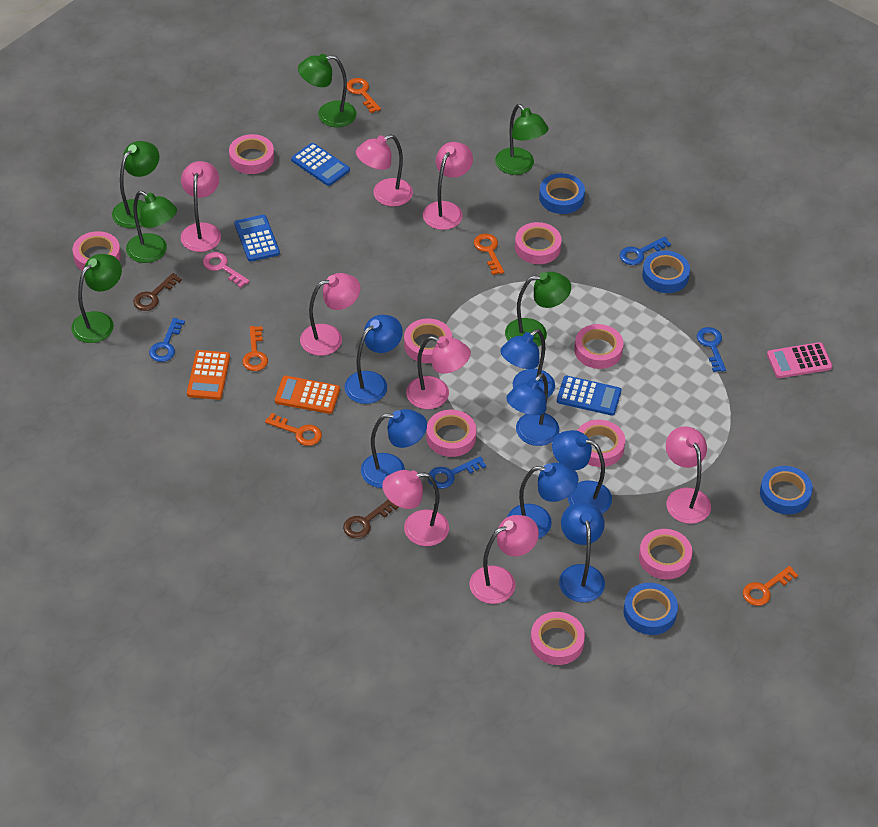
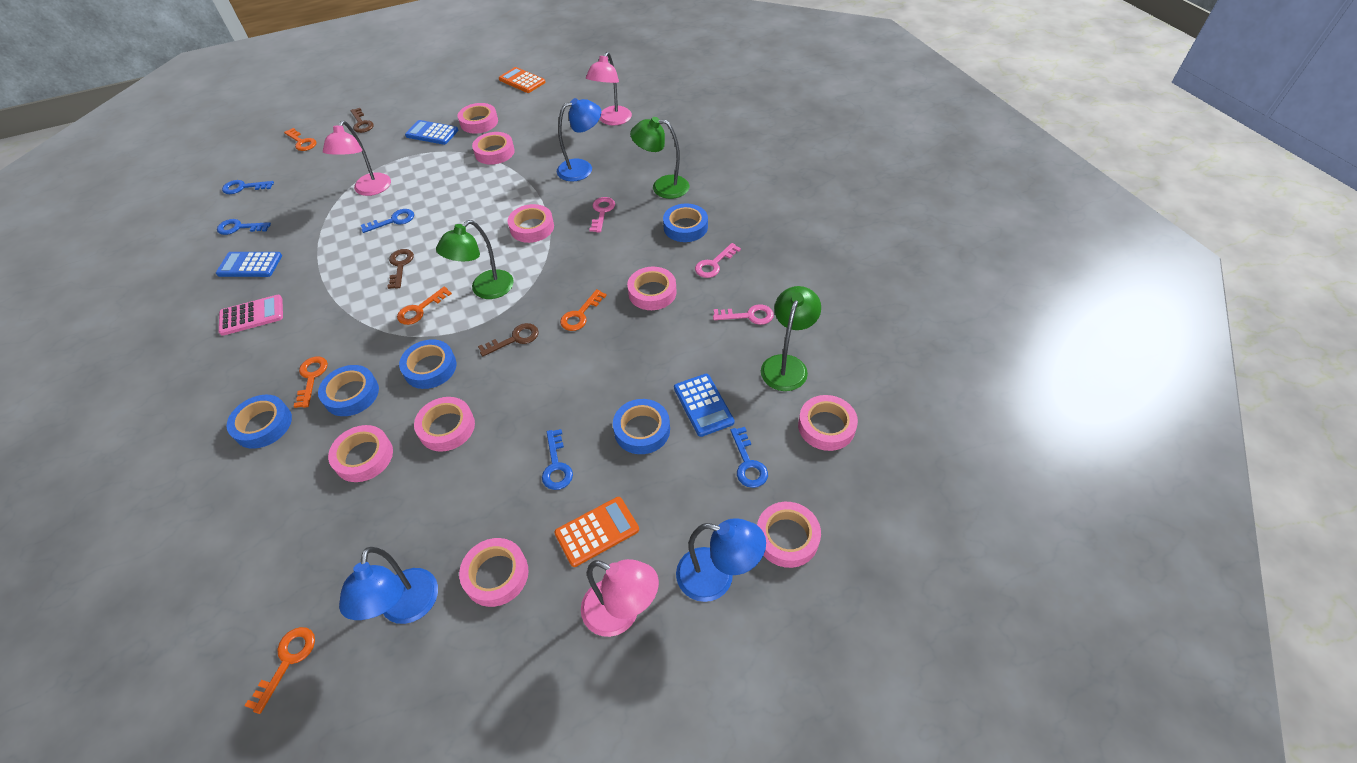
blue key: 4 -> 5
blue lamp: 7 -> 3
blue tape: 4 -> 5
brown key: 2 -> 3
green lamp: 6 -> 3
pink key: 1 -> 3
pink lamp: 8 -> 3

